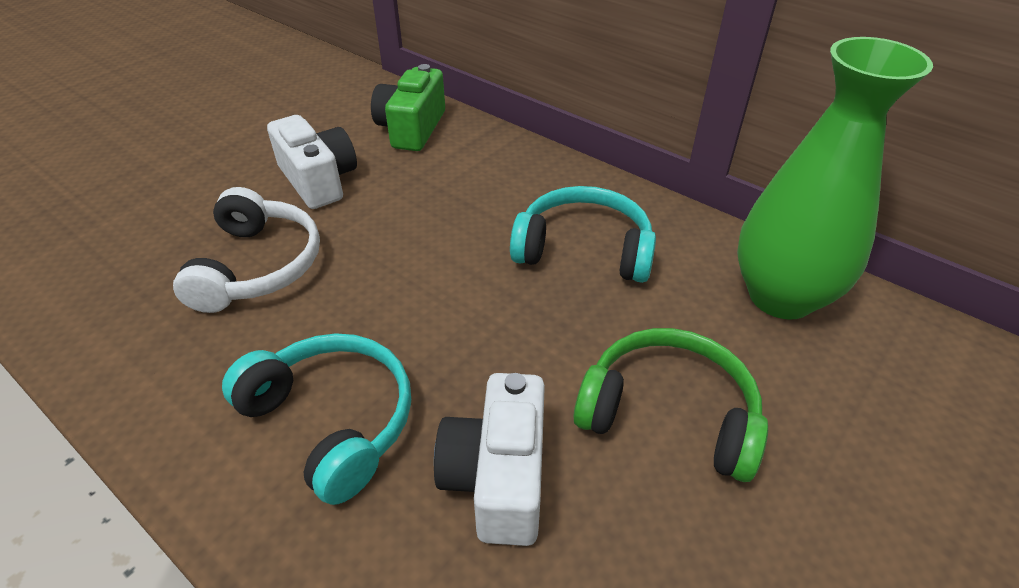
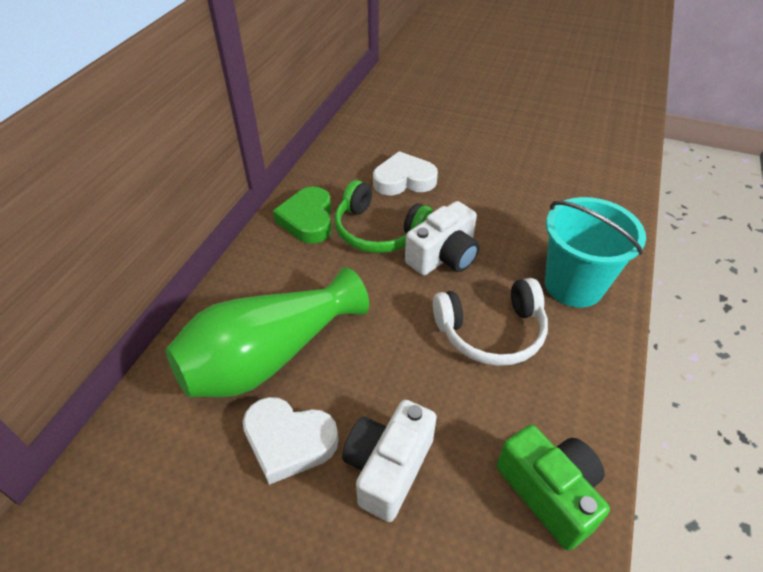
green heart: 0 -> 1
turquoise bucket: 0 -> 1
turquoise headphones: 2 -> 0
white heart: 0 -> 2

